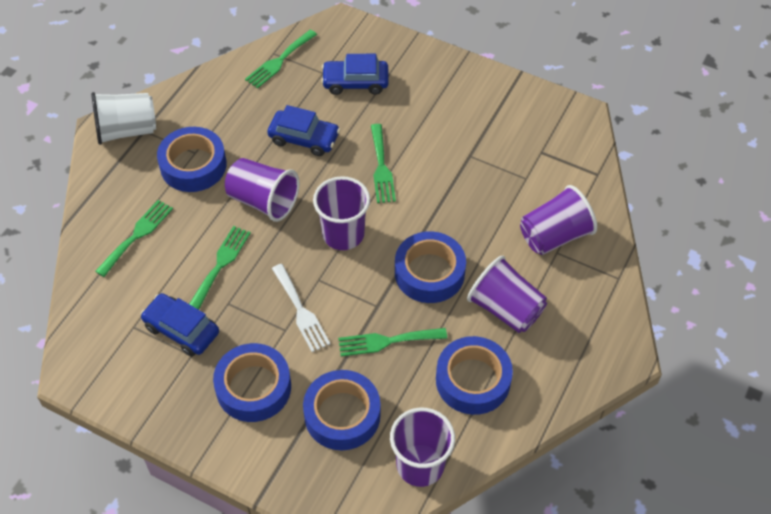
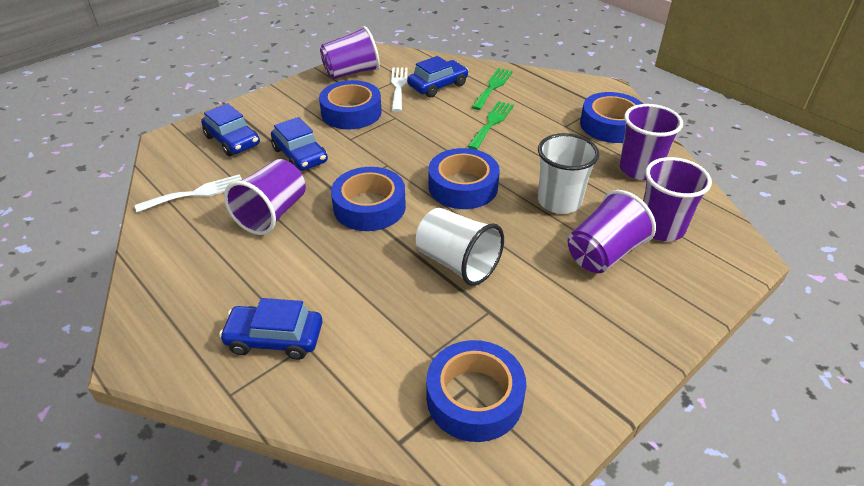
blue car: 3 -> 4
green fork: 5 -> 2
white cup: 1 -> 2
white fork: 1 -> 2

